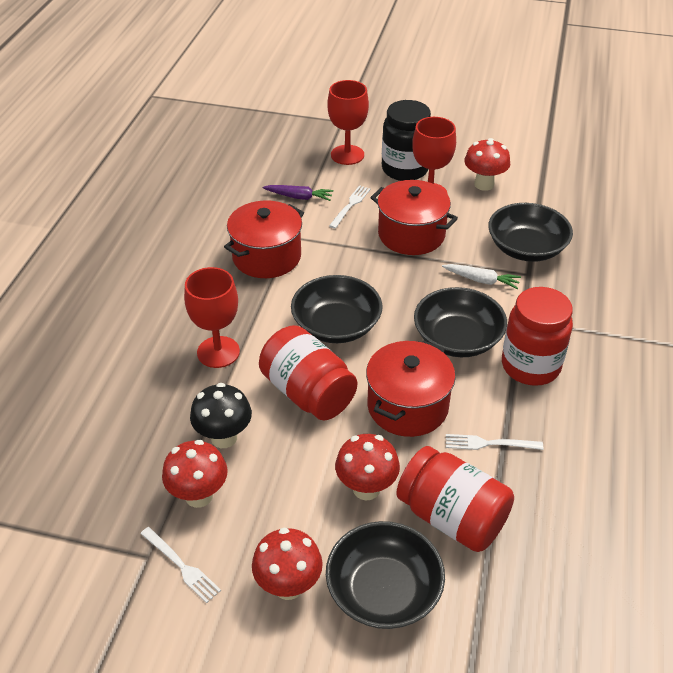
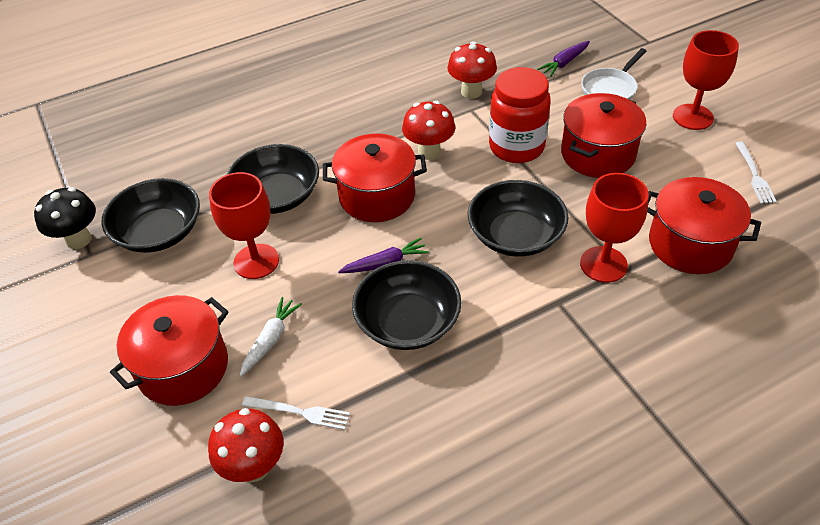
black jar: 1 -> 0
purple carrot: 1 -> 2
red jar: 3 -> 1
red mushroom: 4 -> 3
red pot: 3 -> 4
white fork: 3 -> 2
white pan: 0 -> 1

